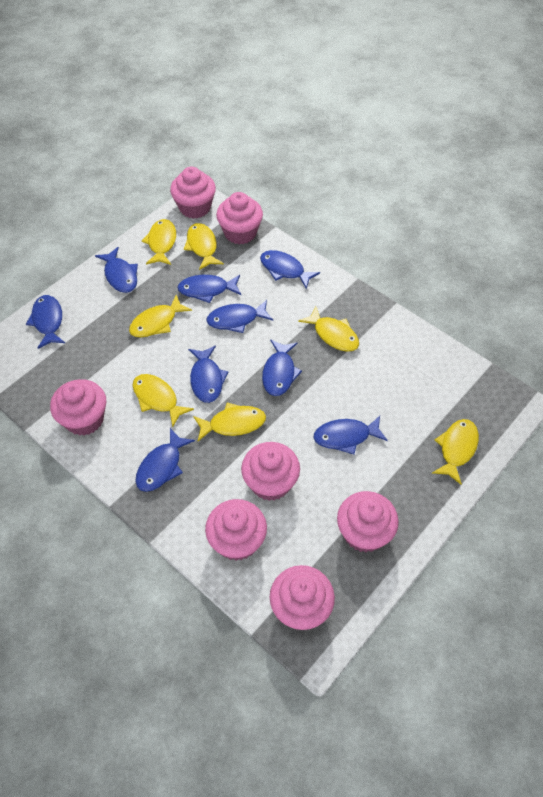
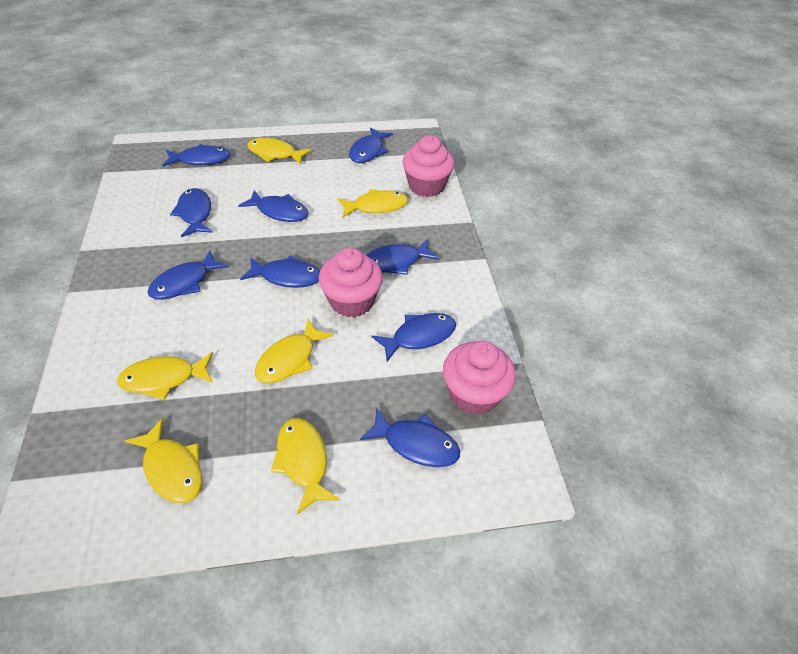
pink cupcake: 7 -> 3
yellow fish: 7 -> 6

